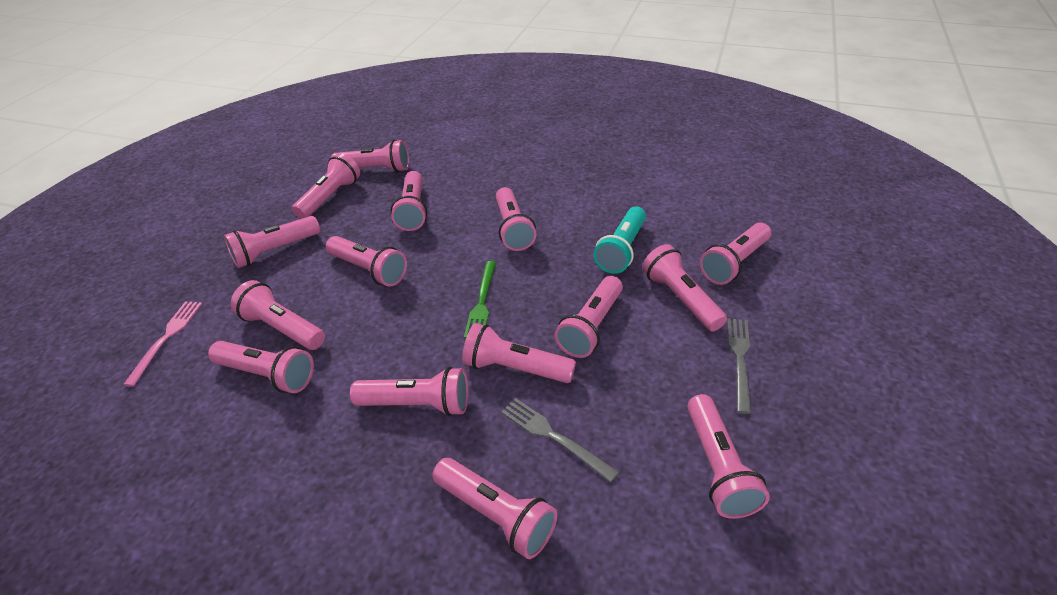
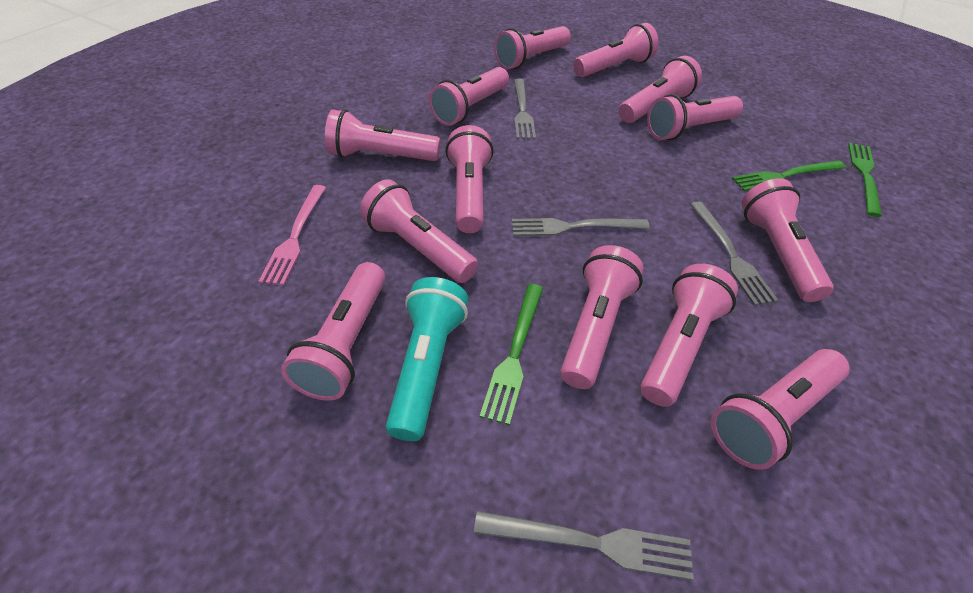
green fork: 1 -> 3
grey fork: 2 -> 4
pink flashlight: 15 -> 13

